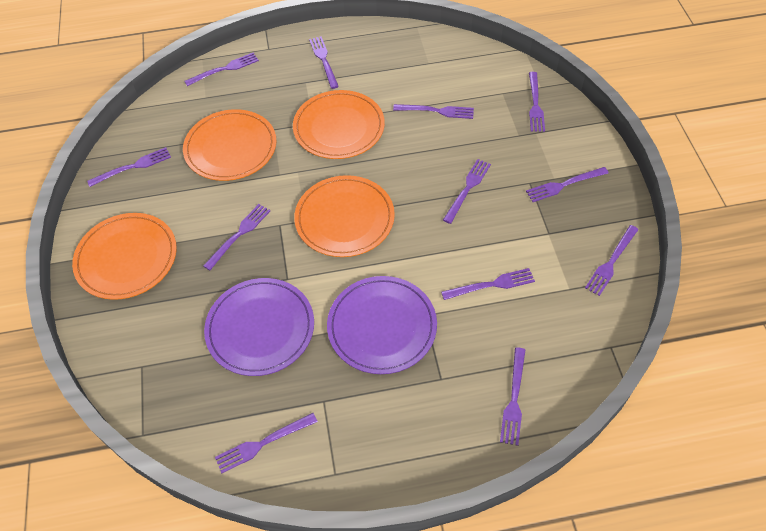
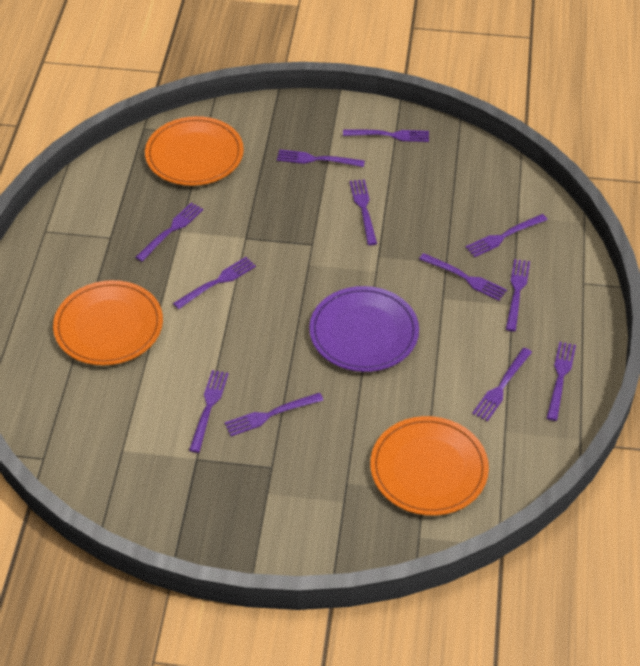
orange plate: 4 -> 3
purple plate: 2 -> 1

